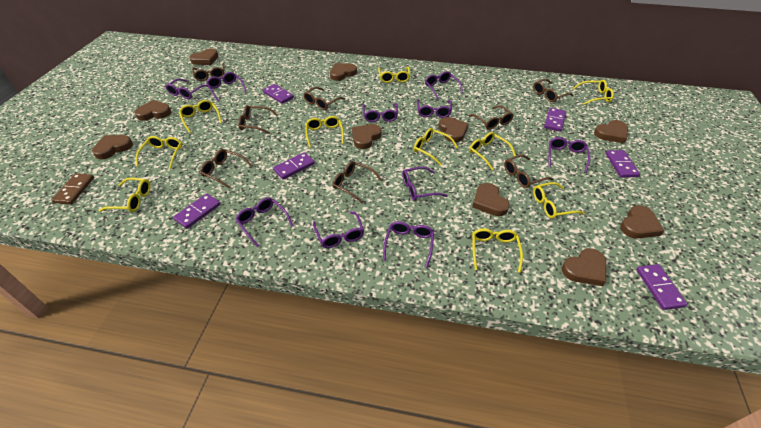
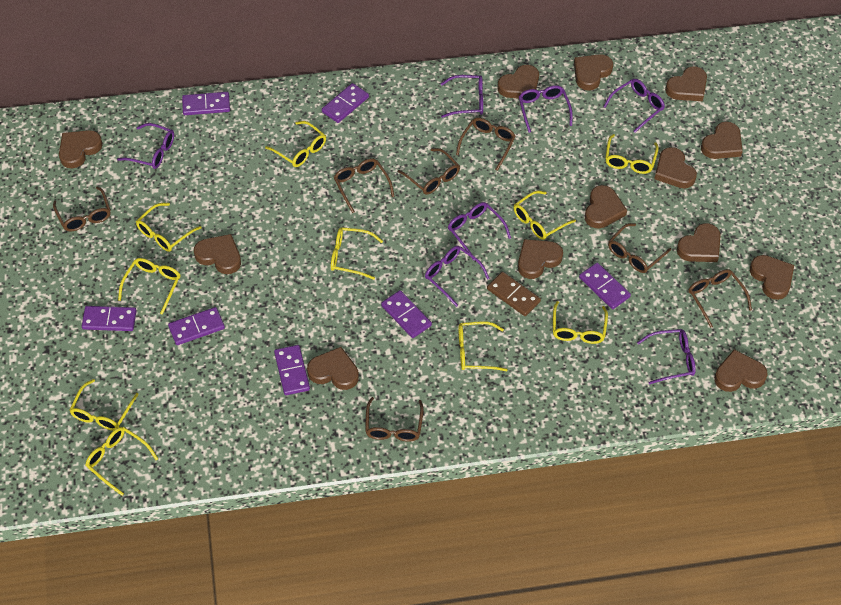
brown glasses: 8 -> 7
brown heart: 10 -> 13
purple domino: 6 -> 7
purple glasses: 10 -> 7

